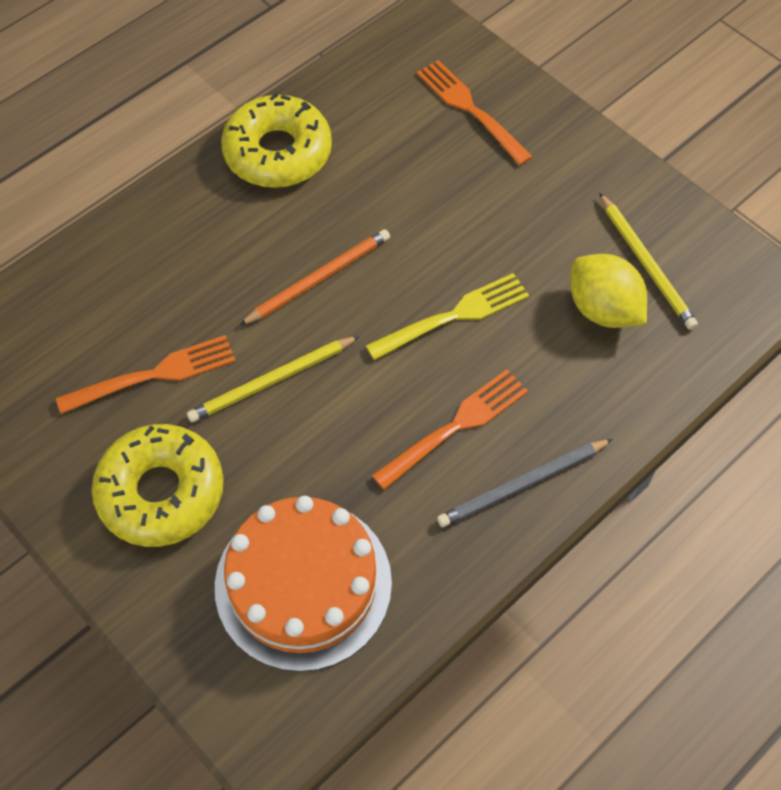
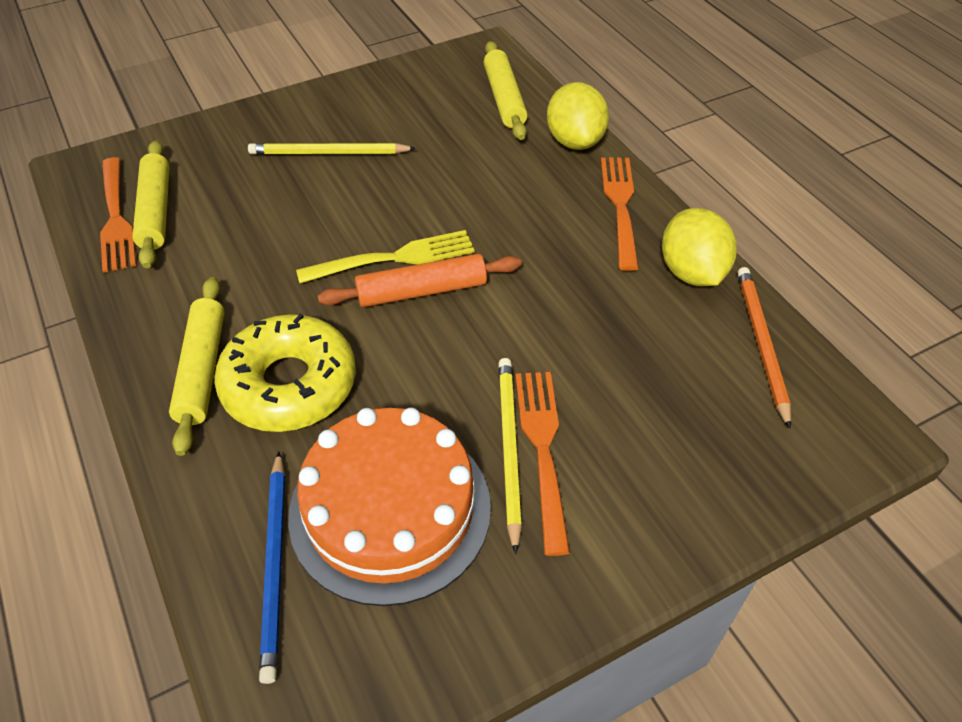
blue pencil: 0 -> 1
grey pencil: 1 -> 0
orange rolling pin: 0 -> 1
yellow donut: 2 -> 1
yellow lemon: 1 -> 2
yellow rolling pin: 0 -> 3

